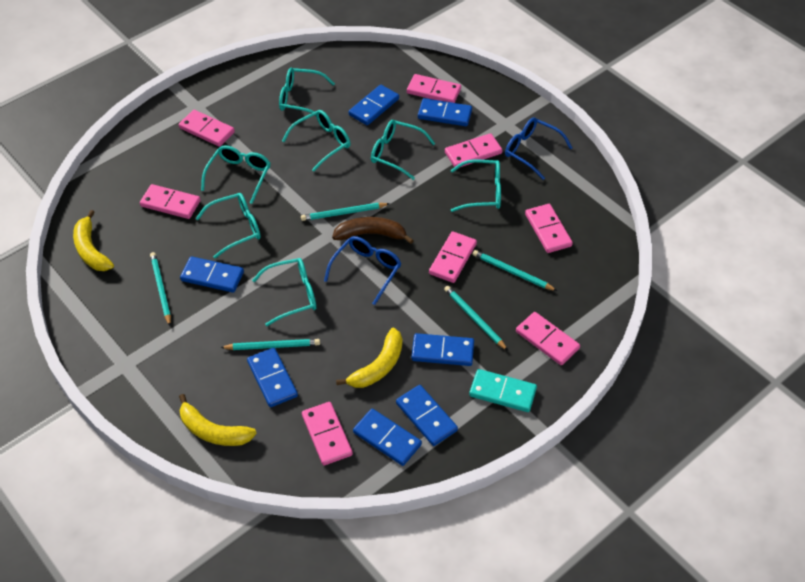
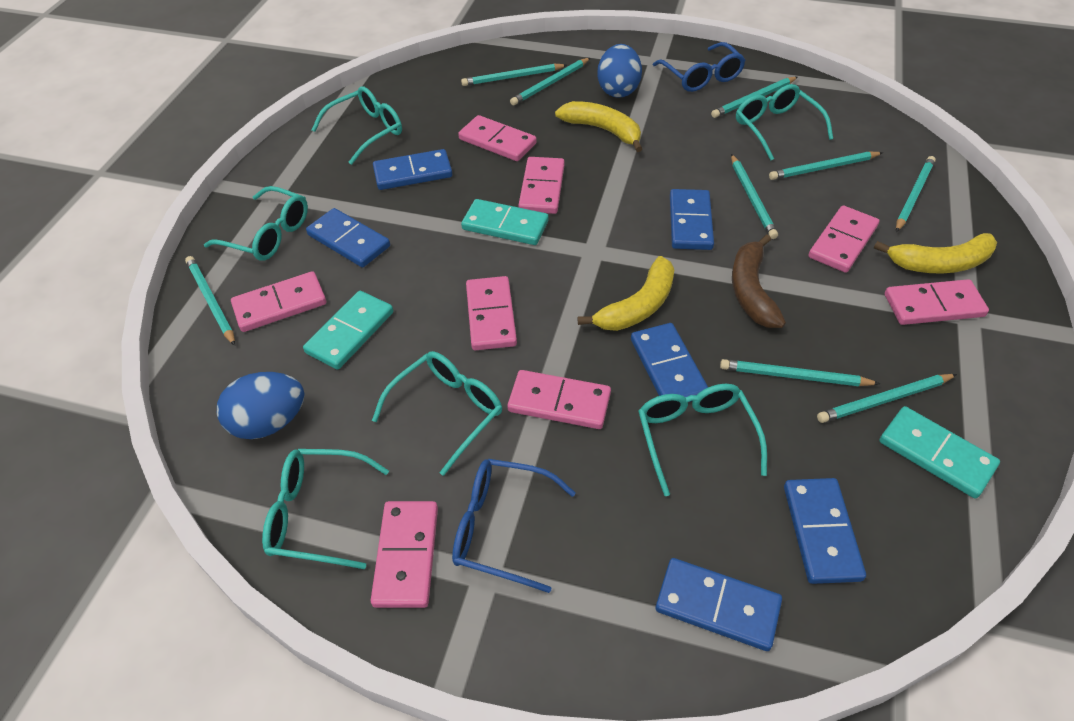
blue domino: 7 -> 6
blue egg: 0 -> 2
turquoise domino: 1 -> 3
turquoise glasses: 7 -> 6
turquoise pencil: 5 -> 9

